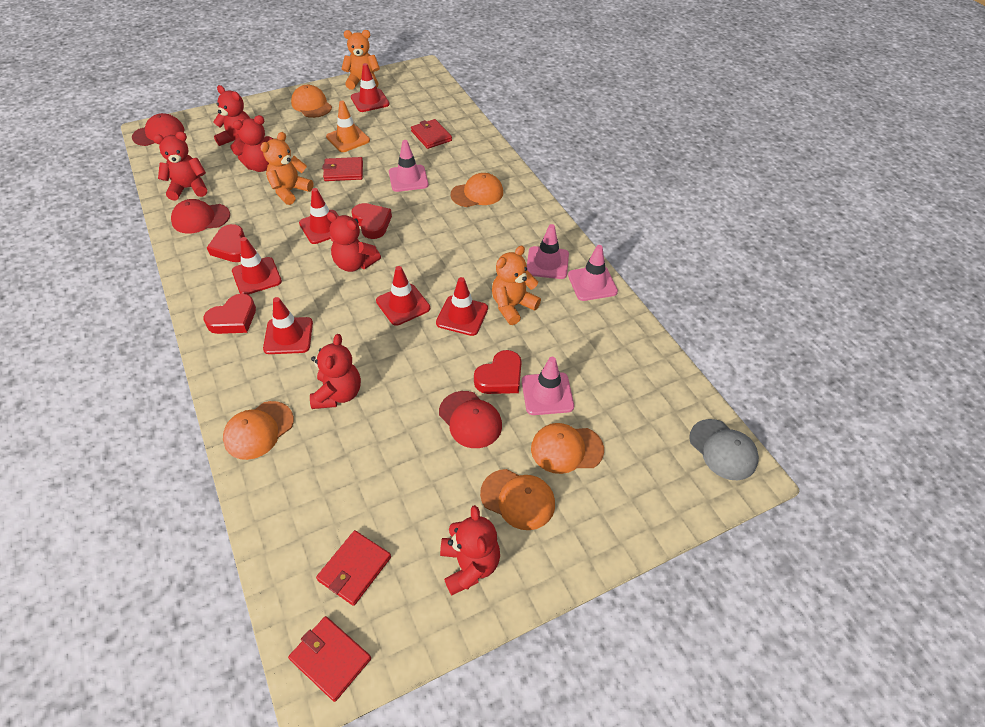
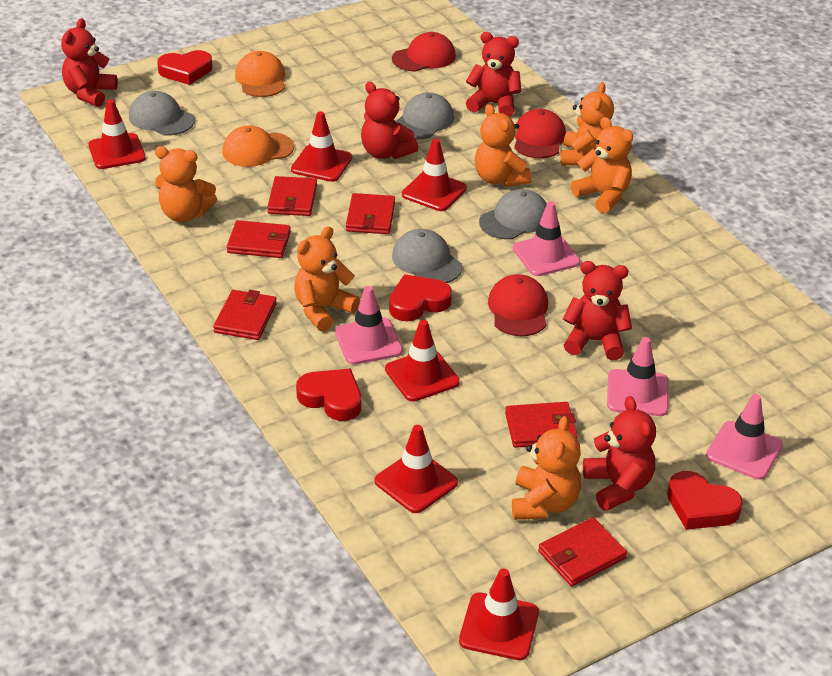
grey cap: 1 -> 4
orange cap: 5 -> 2
orange teddy bear: 3 -> 6
orange traffic cone: 1 -> 0
red teddy bear: 6 -> 5
red wallet: 4 -> 6

